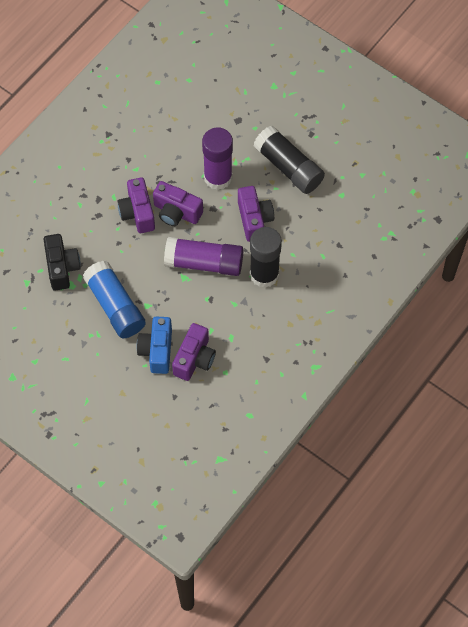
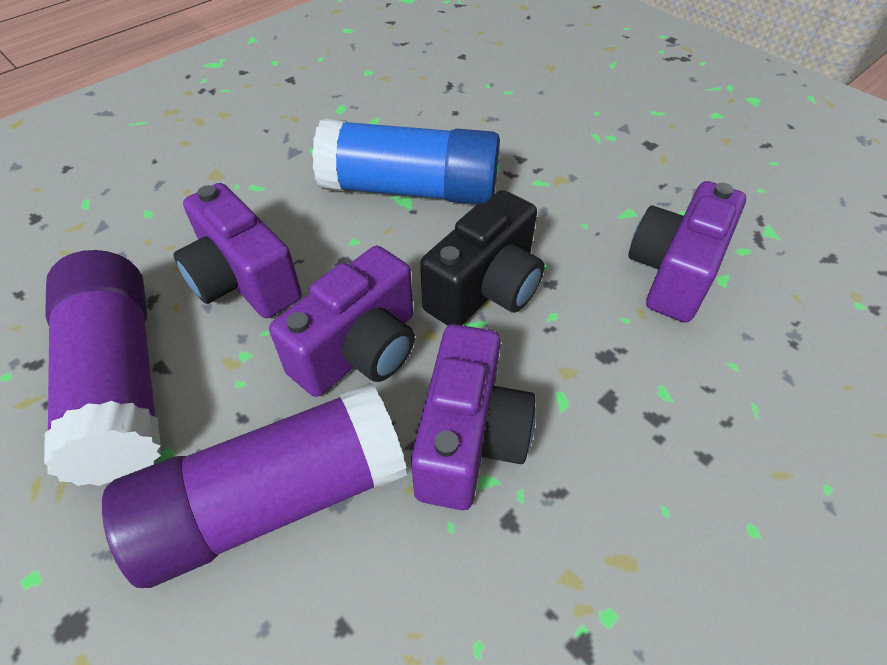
black glue stick: 2 -> 0
blue camera: 1 -> 0

